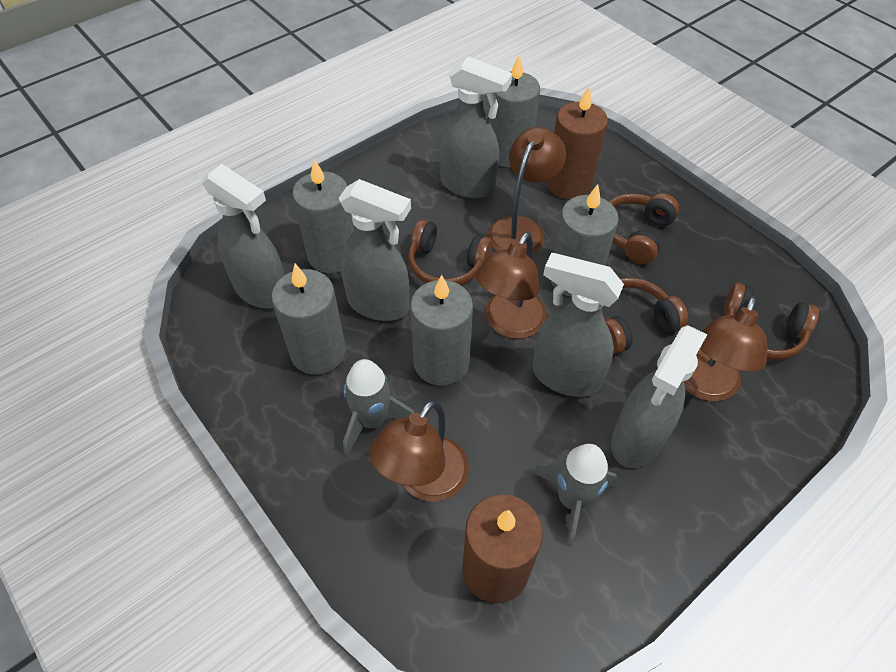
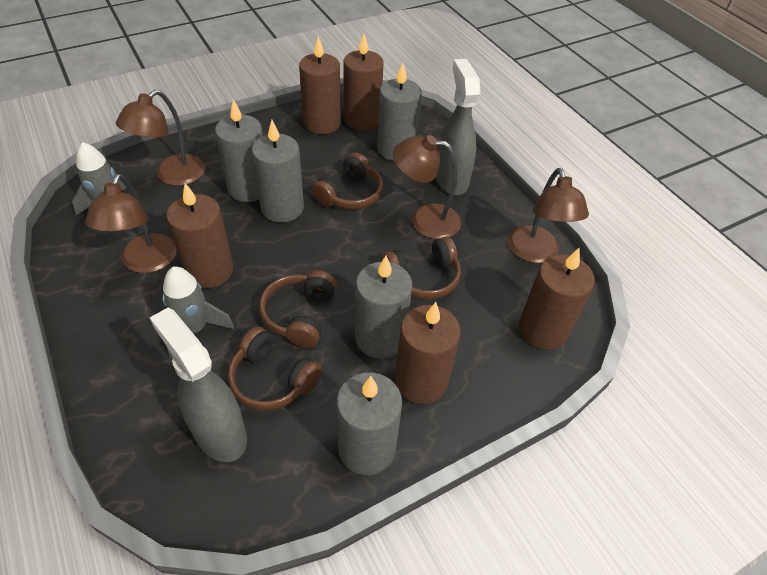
brown candle: 2 -> 5
grey spray bottle: 5 -> 2

